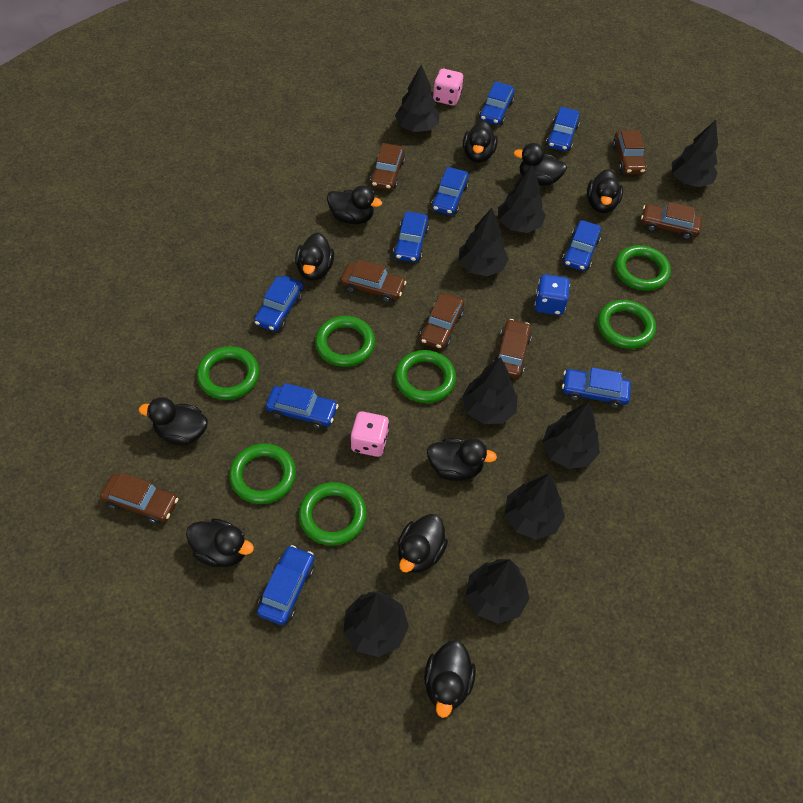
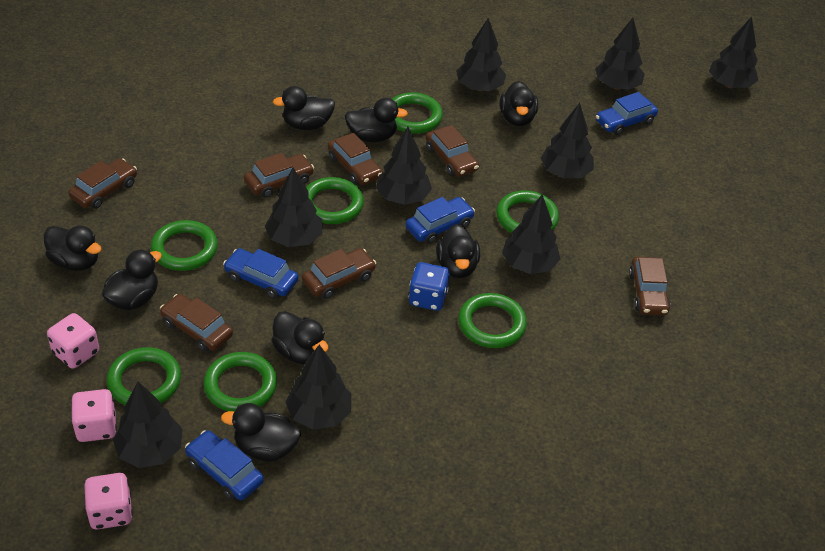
black duck: 10 -> 8
blue car: 9 -> 4
pink dice: 2 -> 3

